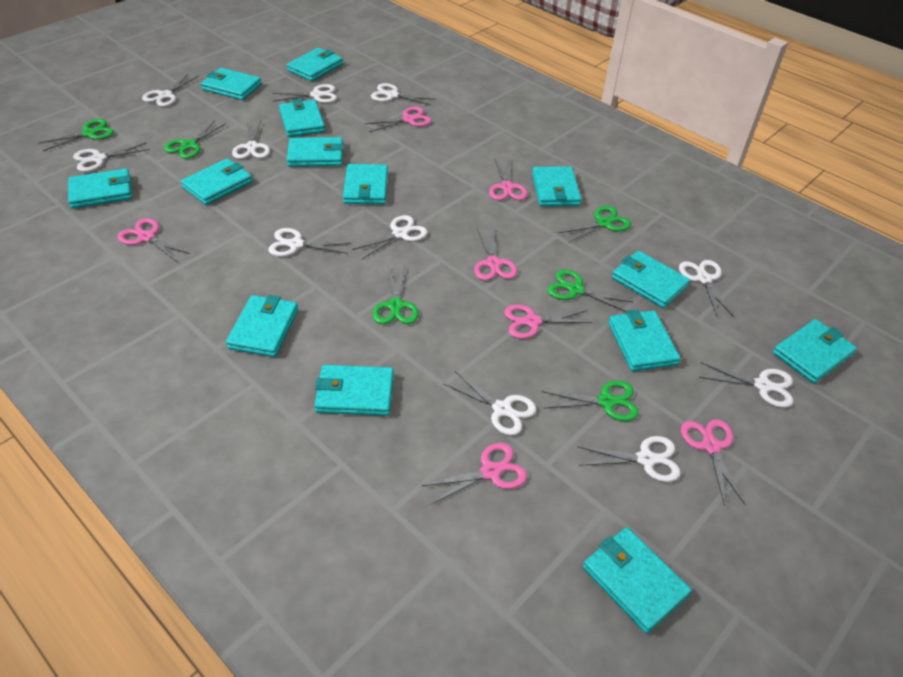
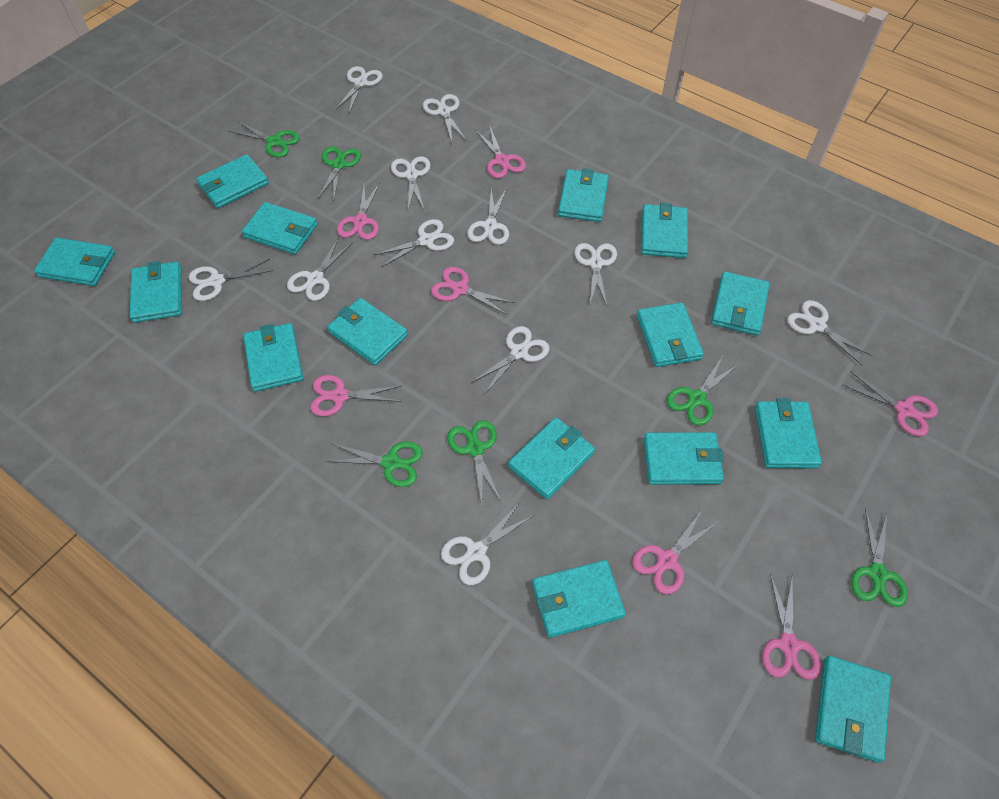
turquoise wallet: 14 -> 15

